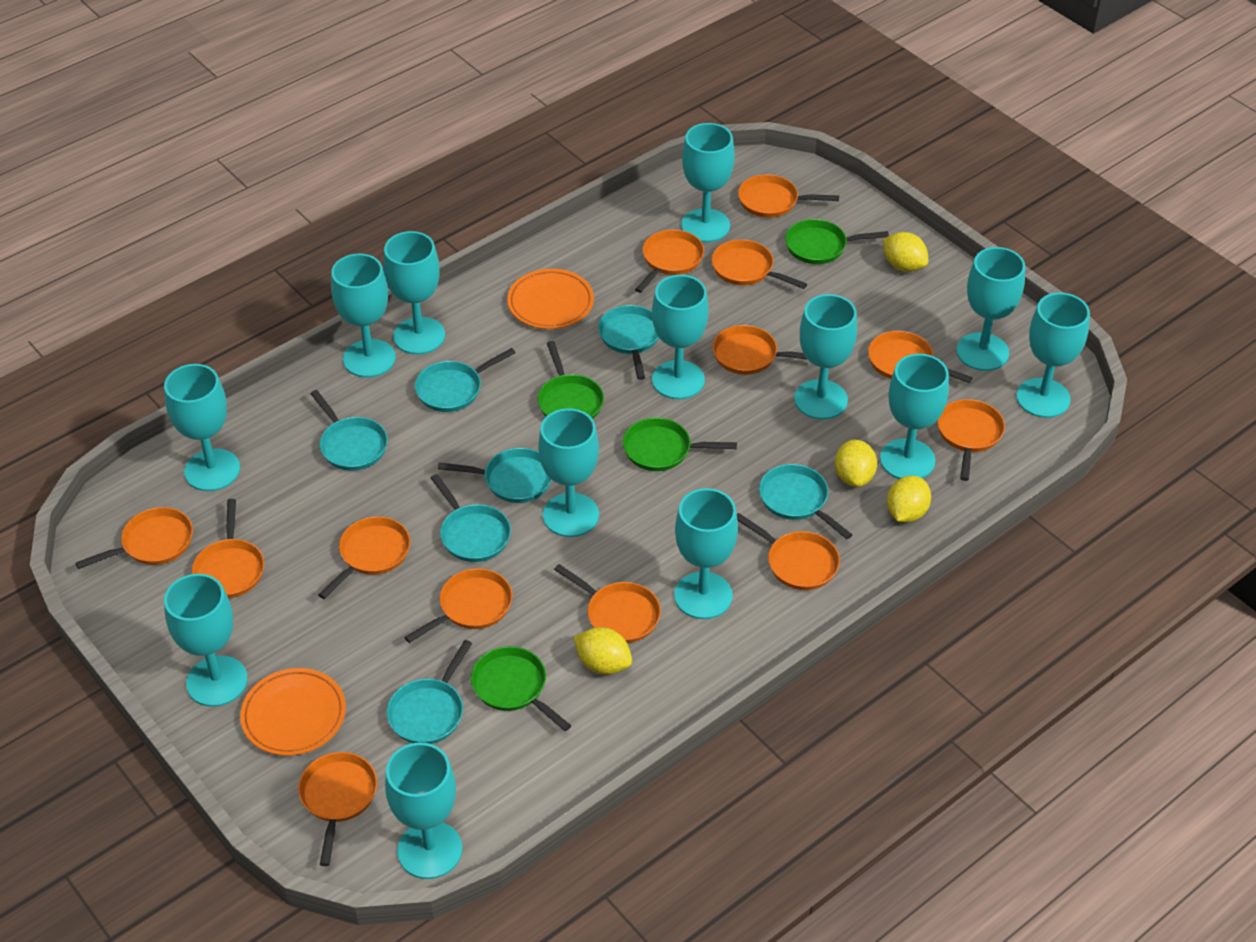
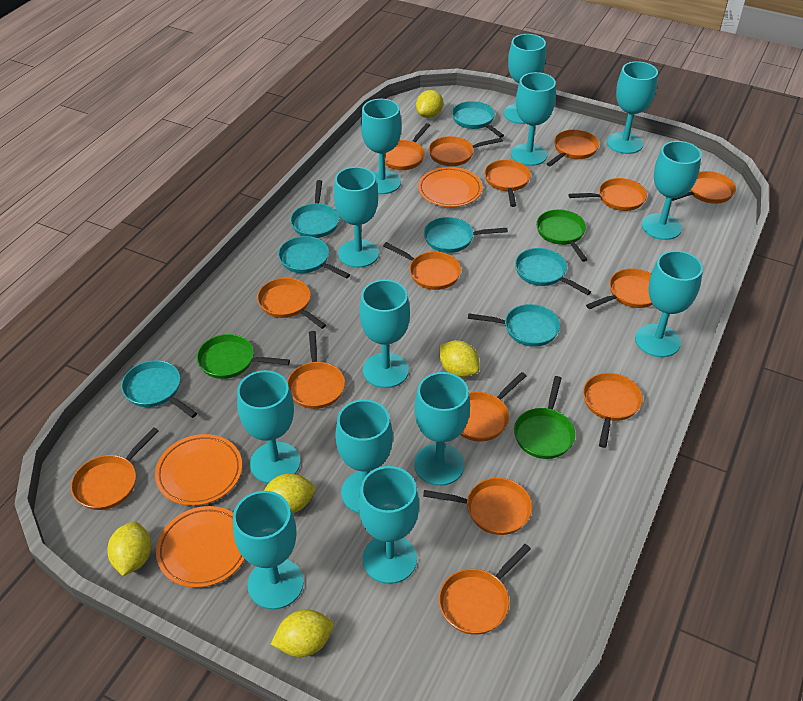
green pan: 4 -> 3
orange pan: 13 -> 15
orange plate: 2 -> 3
yellow lemon: 4 -> 5

